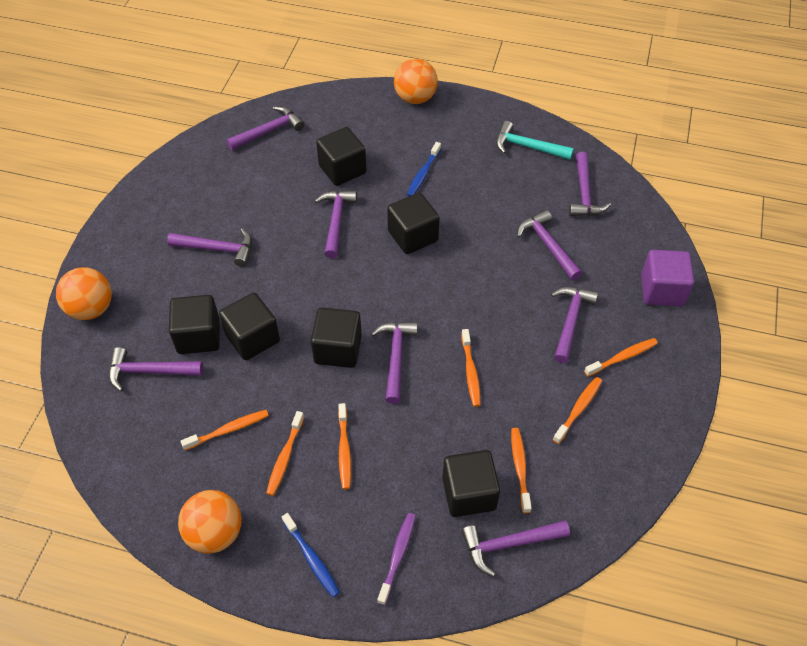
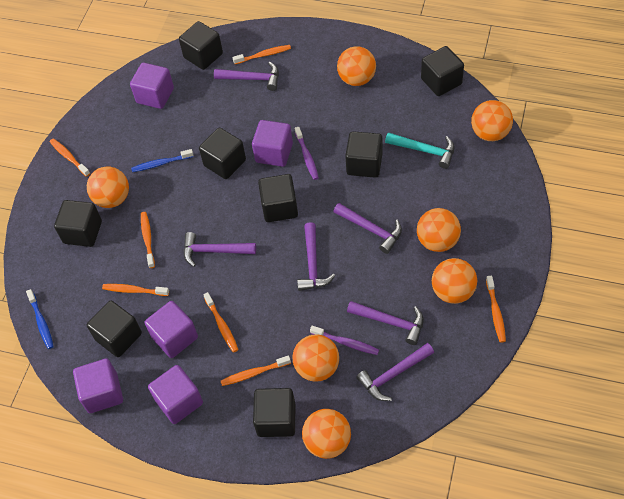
black cube: 6 -> 8
orange ball: 3 -> 7
purple cube: 1 -> 5
purple hammer: 9 -> 6
purple toothbrush: 1 -> 2

